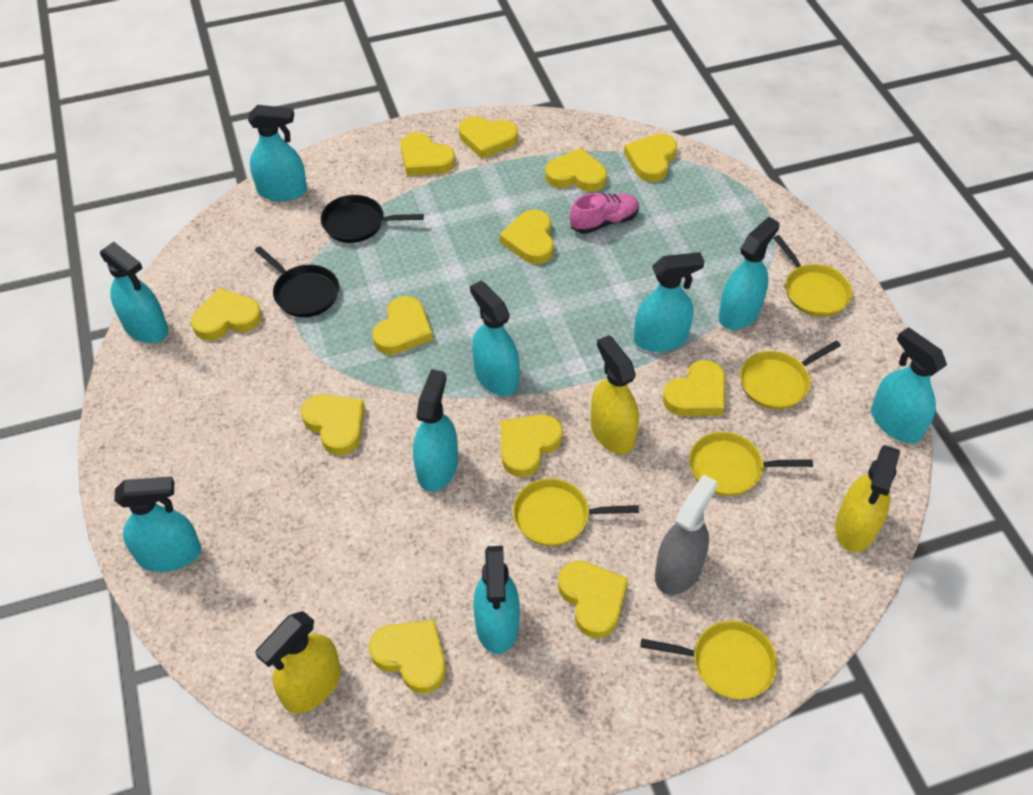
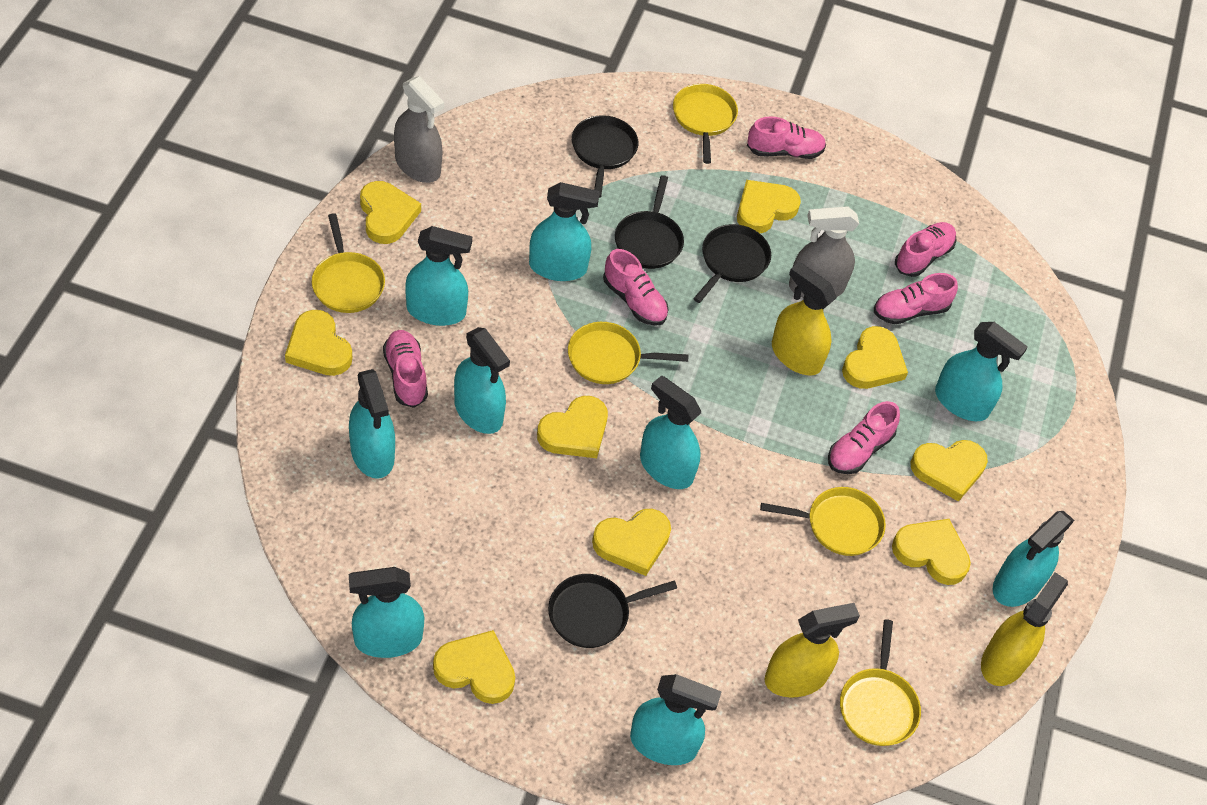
black pan: 2 -> 4
grey spray bottle: 1 -> 2
pink shoe: 1 -> 6
yellow heart: 12 -> 9

